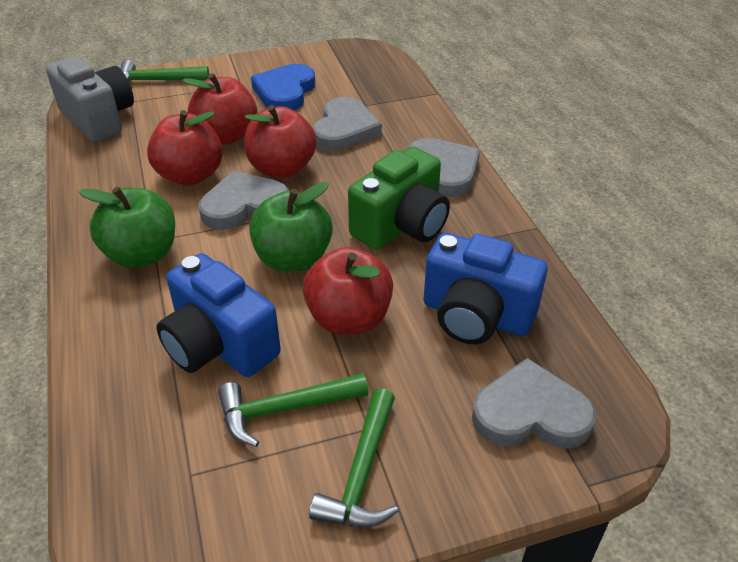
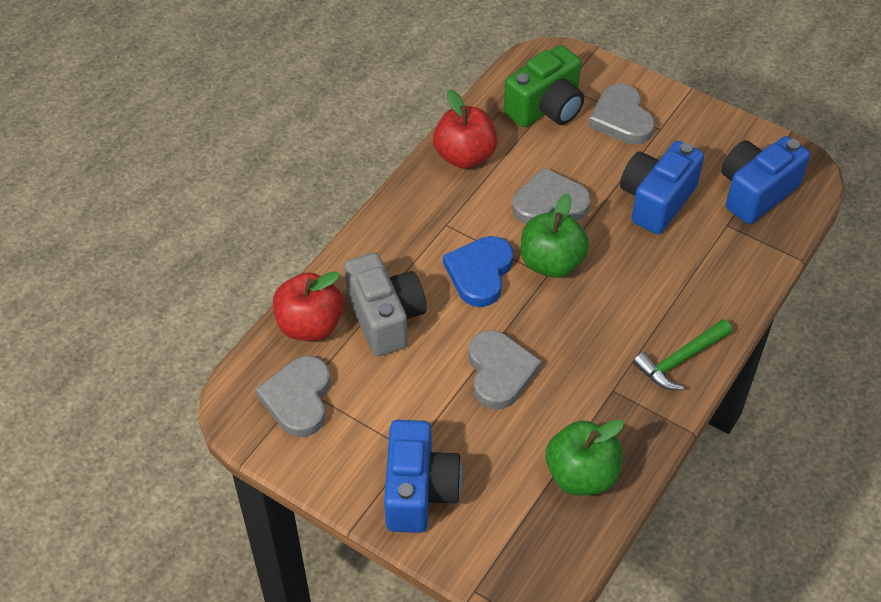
blue camera: 2 -> 3
green hammer: 3 -> 1
red apple: 4 -> 2

